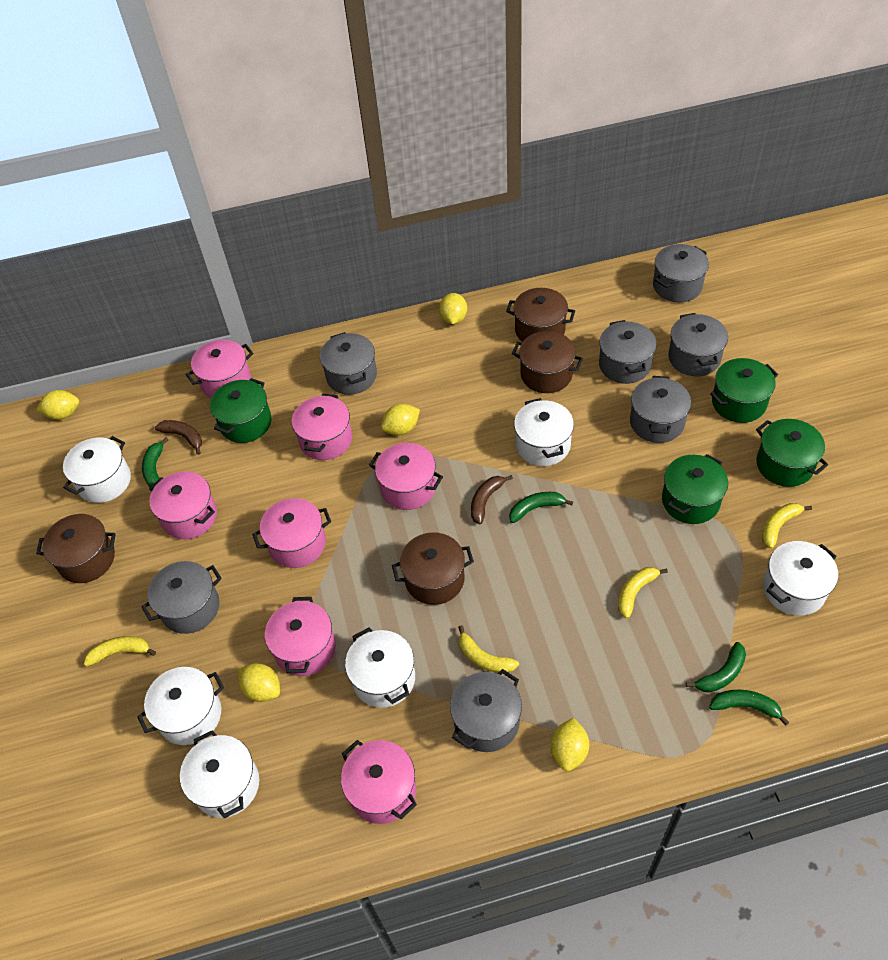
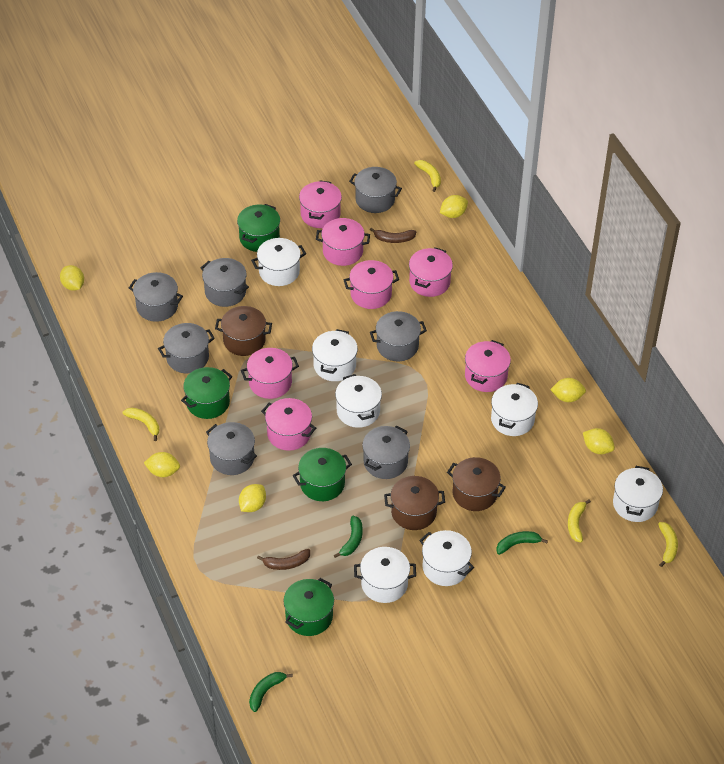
brown pot: 4 -> 3
green banana: 4 -> 3
white pot: 6 -> 7
yellow lemon: 5 -> 6

